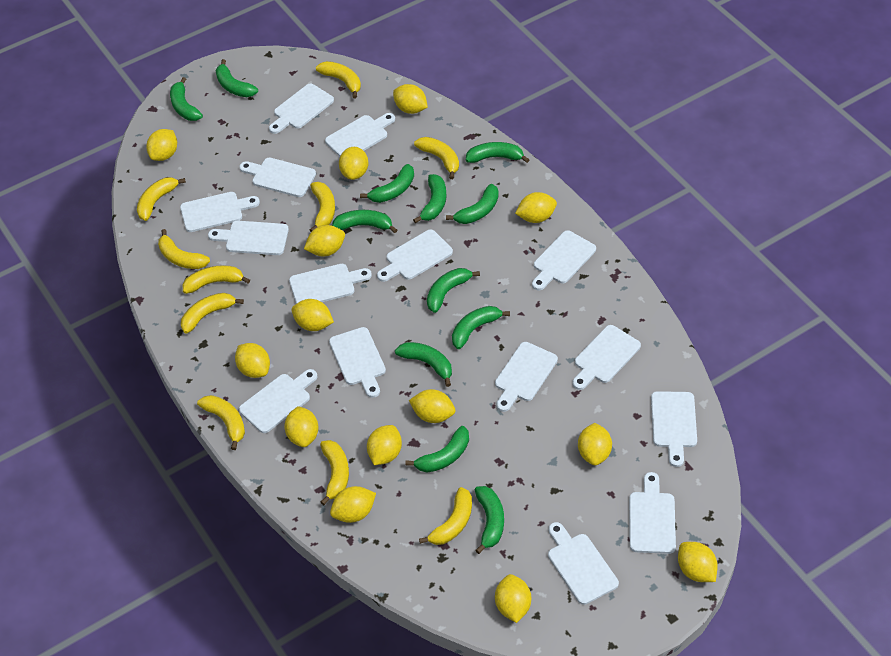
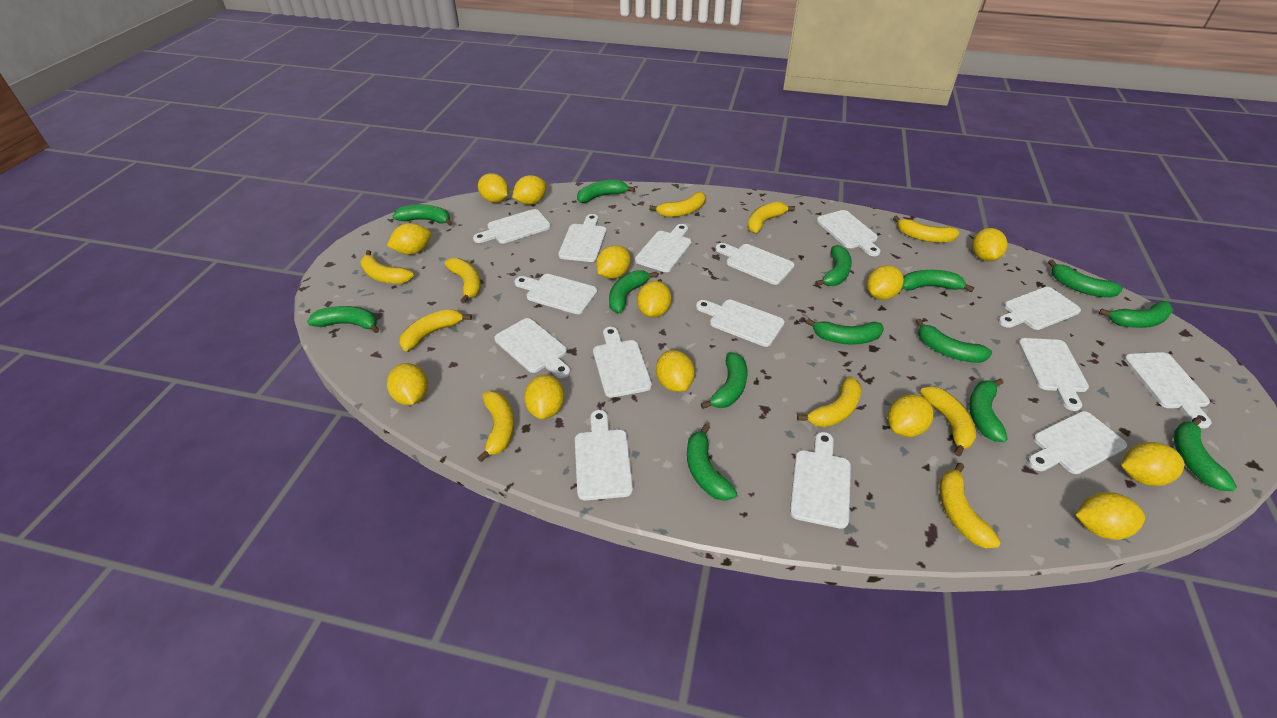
green banana: 12 -> 14
yellow lemon: 14 -> 13

